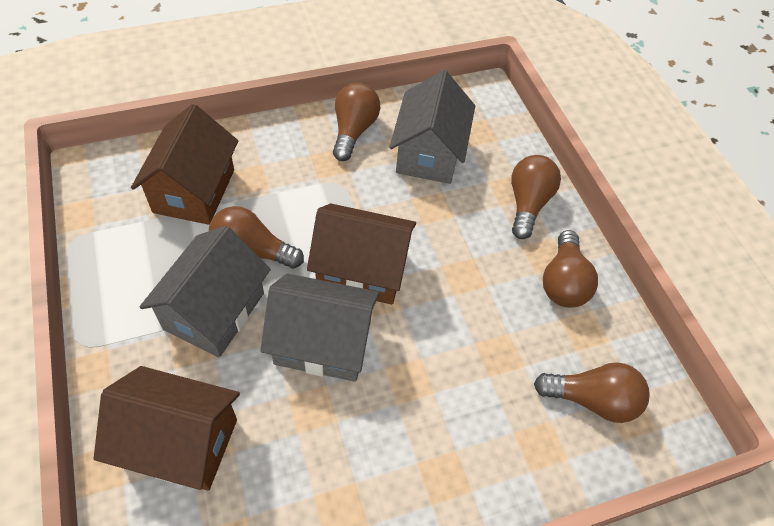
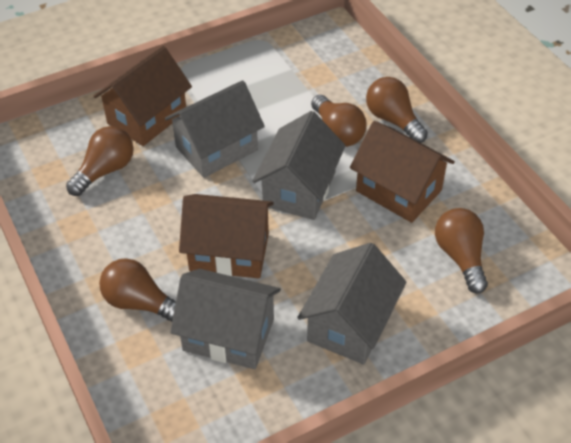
grey house: 3 -> 4

